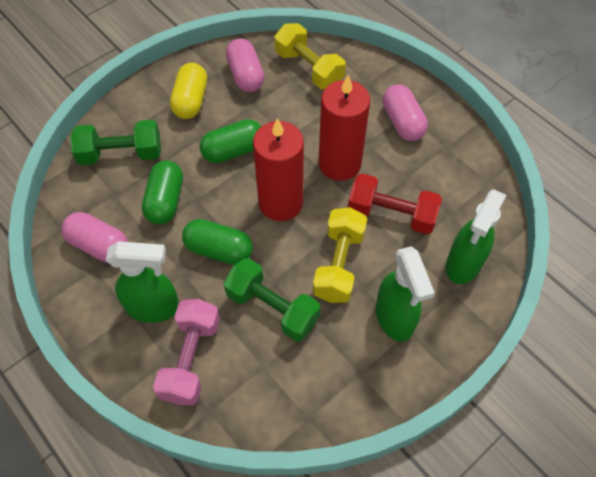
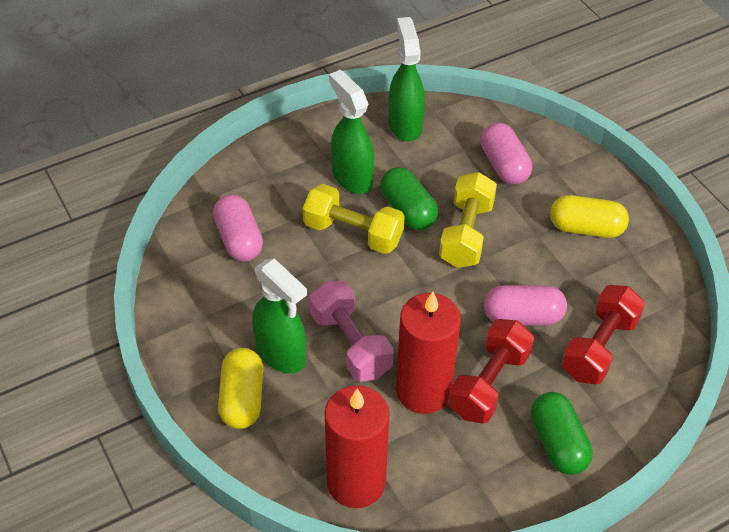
green capsule: 3 -> 2
green dumbbell: 2 -> 0
red dumbbell: 1 -> 2
yellow capsule: 1 -> 2

